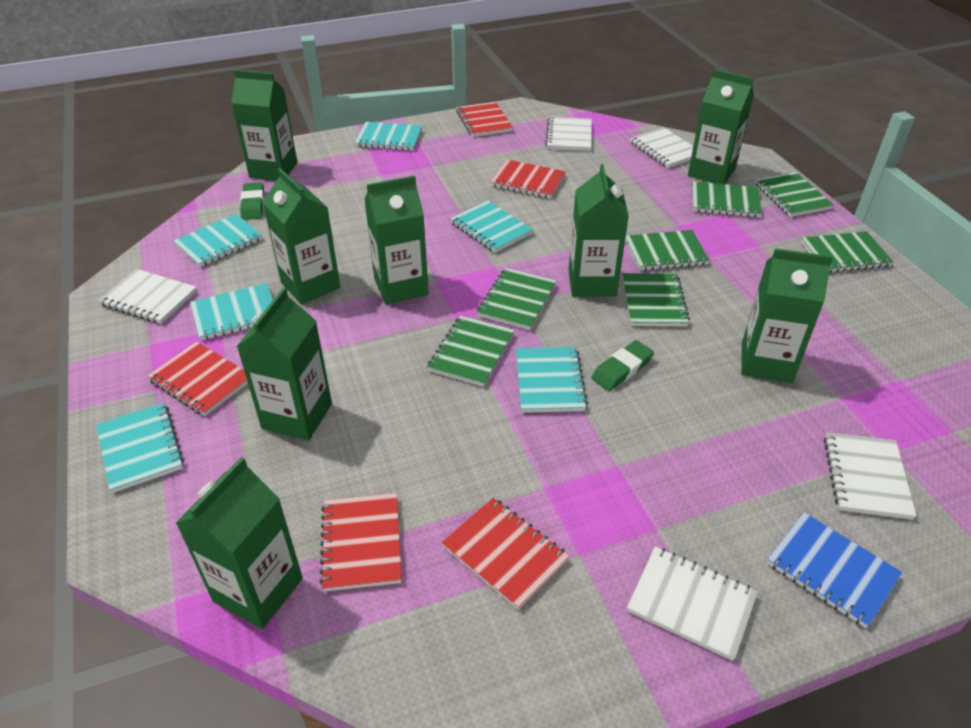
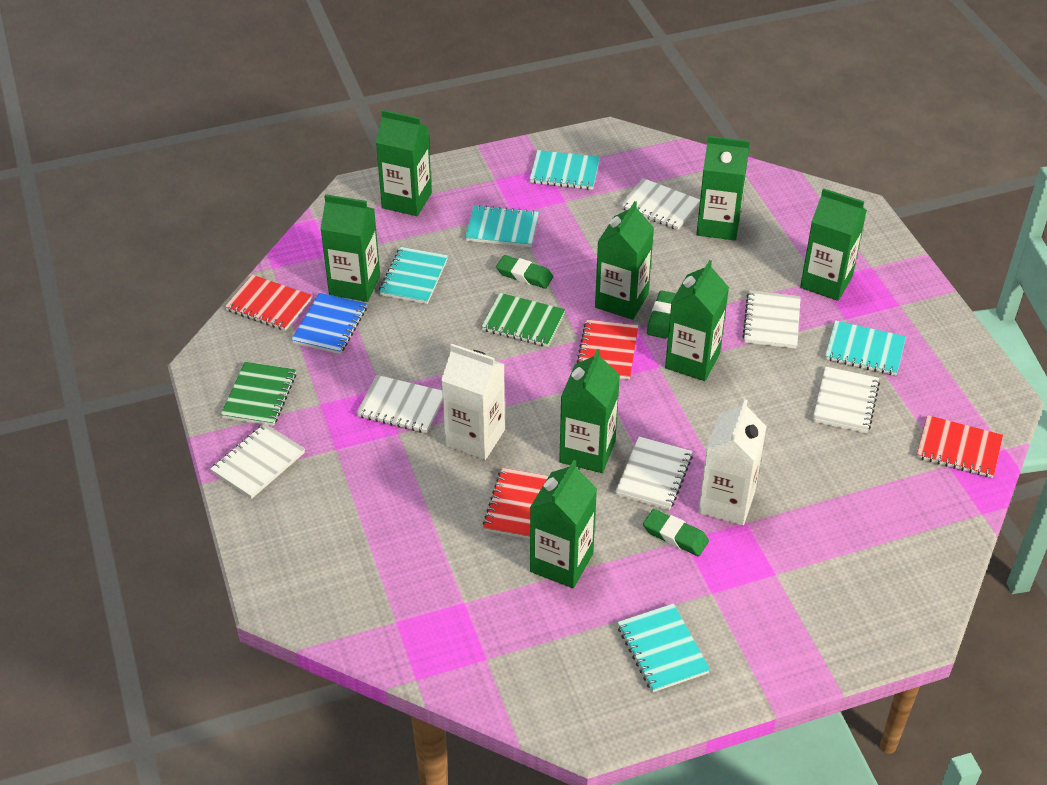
green eraser: 2 -> 3
green notebook: 7 -> 2
red notebook: 5 -> 4
turquoise notebook: 6 -> 5
white carton: 0 -> 2
white notebook: 5 -> 6

